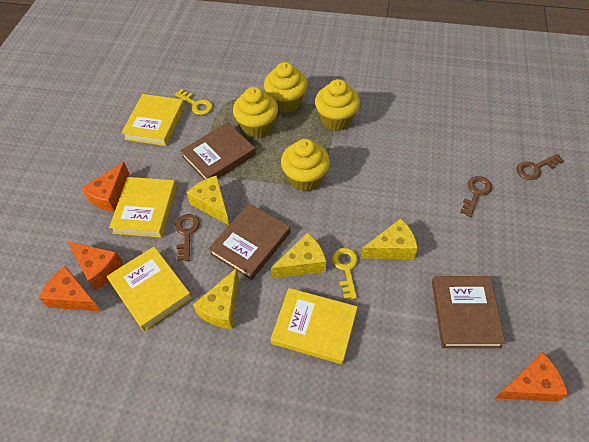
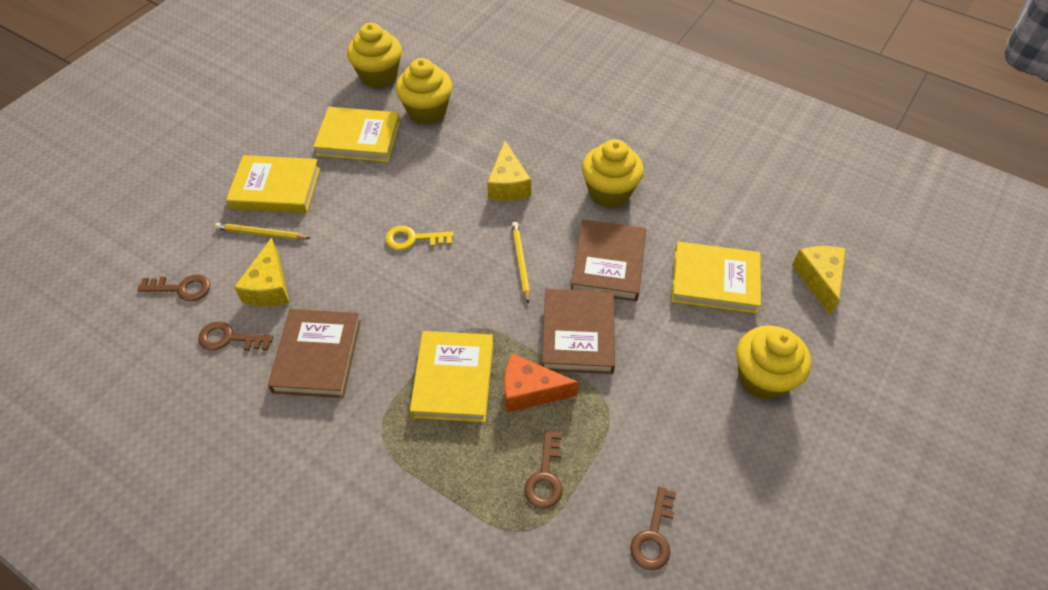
brown key: 3 -> 4
orange cheese: 4 -> 1
yellow cheese: 4 -> 3
yellow key: 2 -> 1
yellow pencil: 0 -> 2

